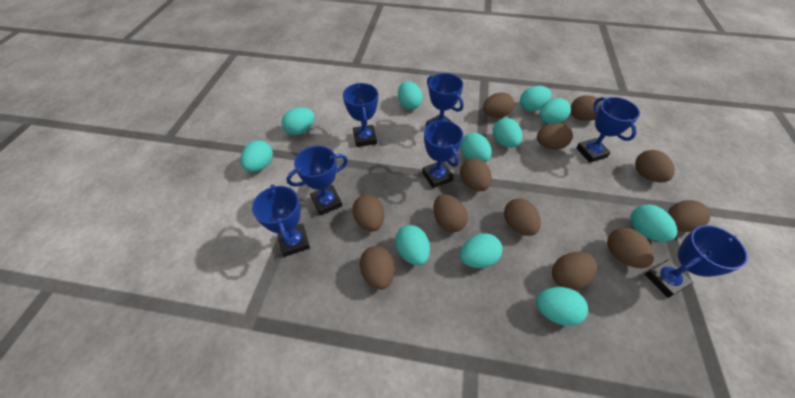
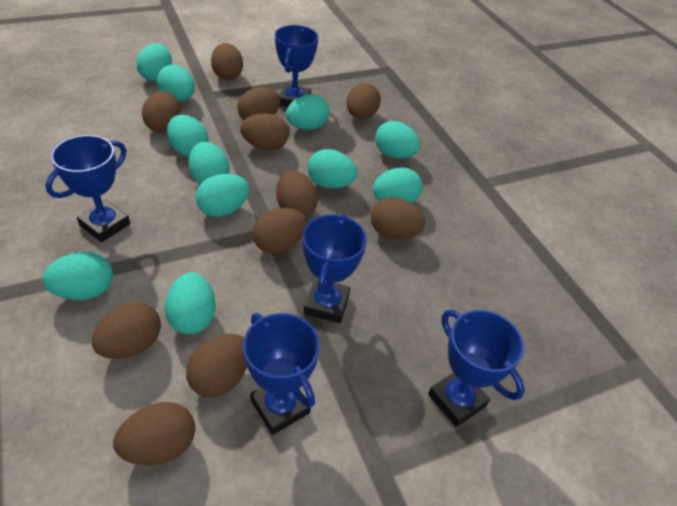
blue trophy: 7 -> 5
brown egg: 12 -> 11

